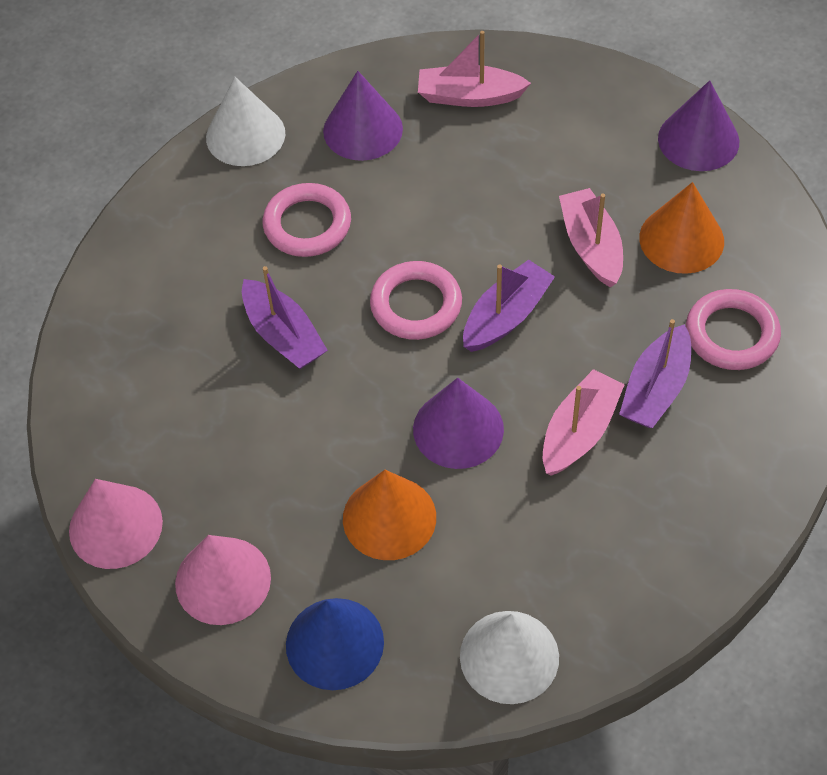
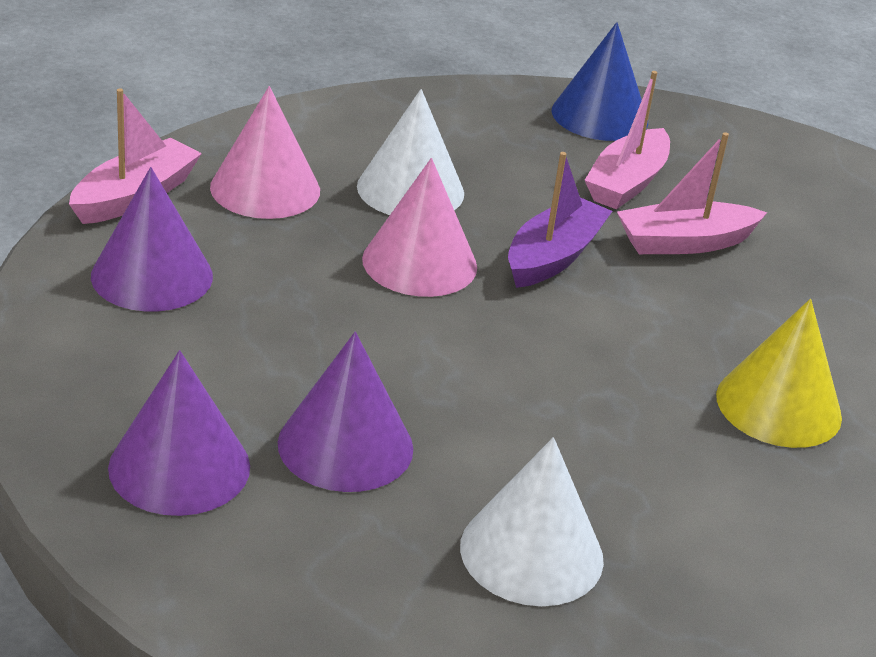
orange cone: 2 -> 0
pink ring: 3 -> 0
purple boat: 3 -> 1
yellow cone: 0 -> 1

